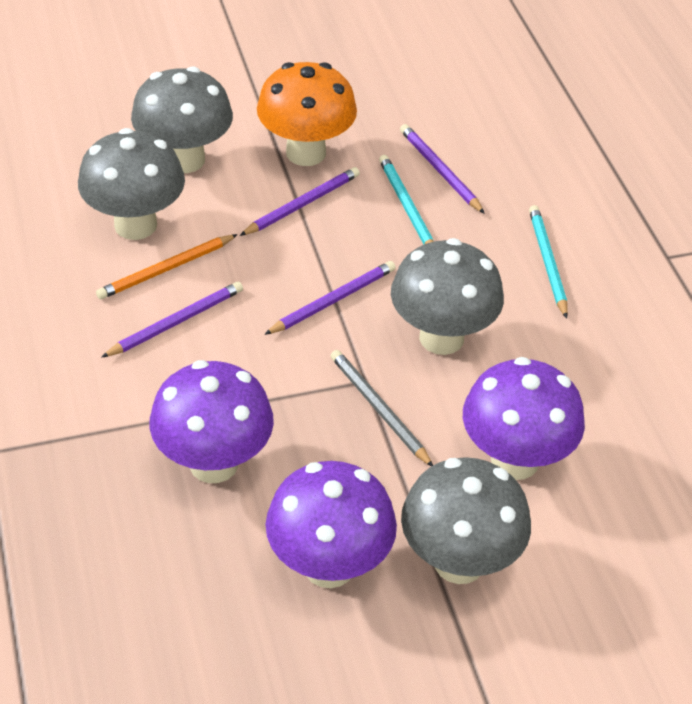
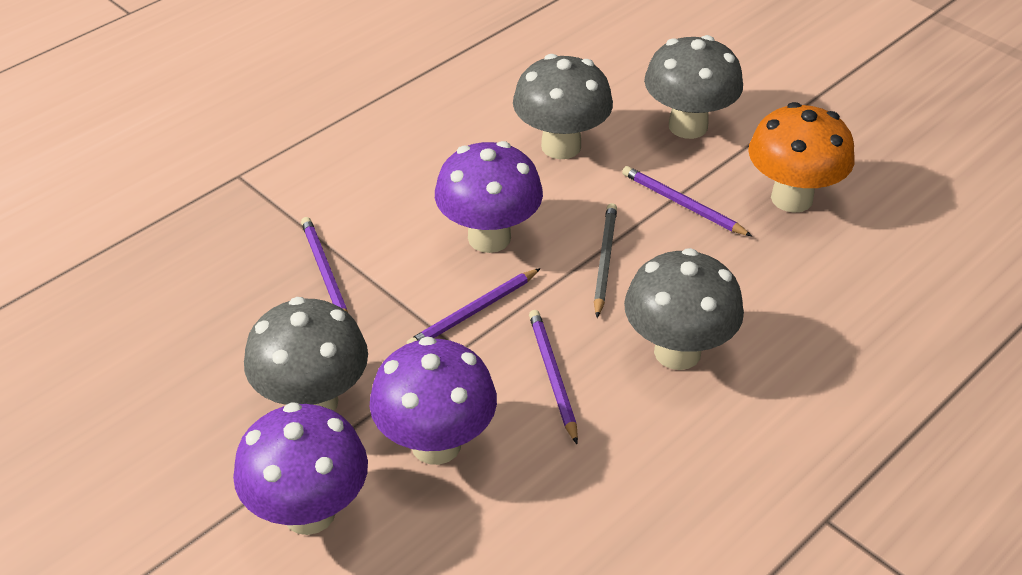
orange pencil: 1 -> 0
turquoise pencil: 2 -> 0

